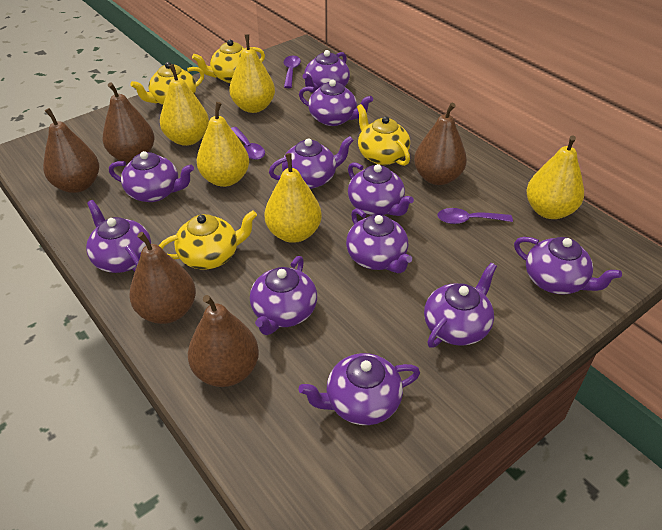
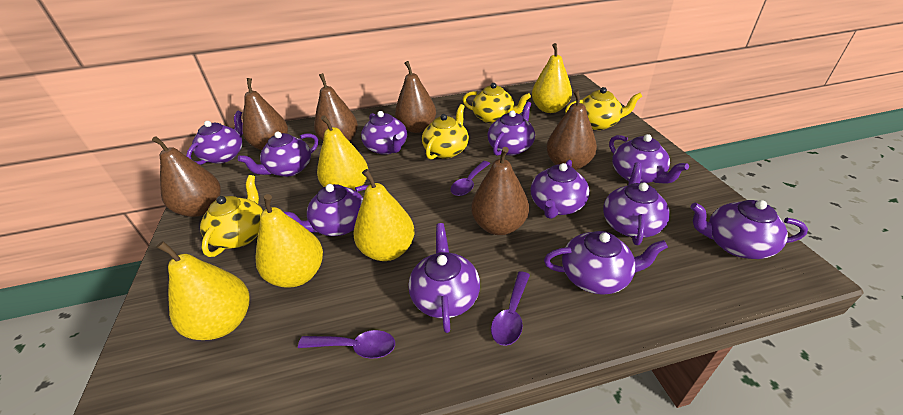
brown pear: 5 -> 6

